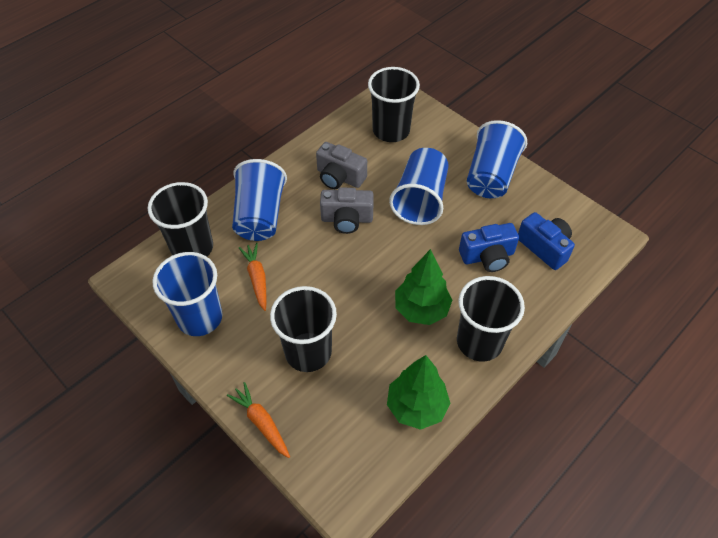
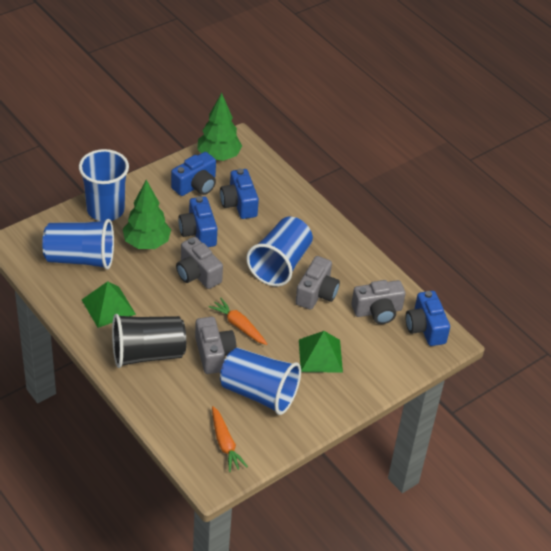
black cup: 4 -> 1
blue camera: 2 -> 4
green pyramid: 0 -> 2
grey camera: 2 -> 4

